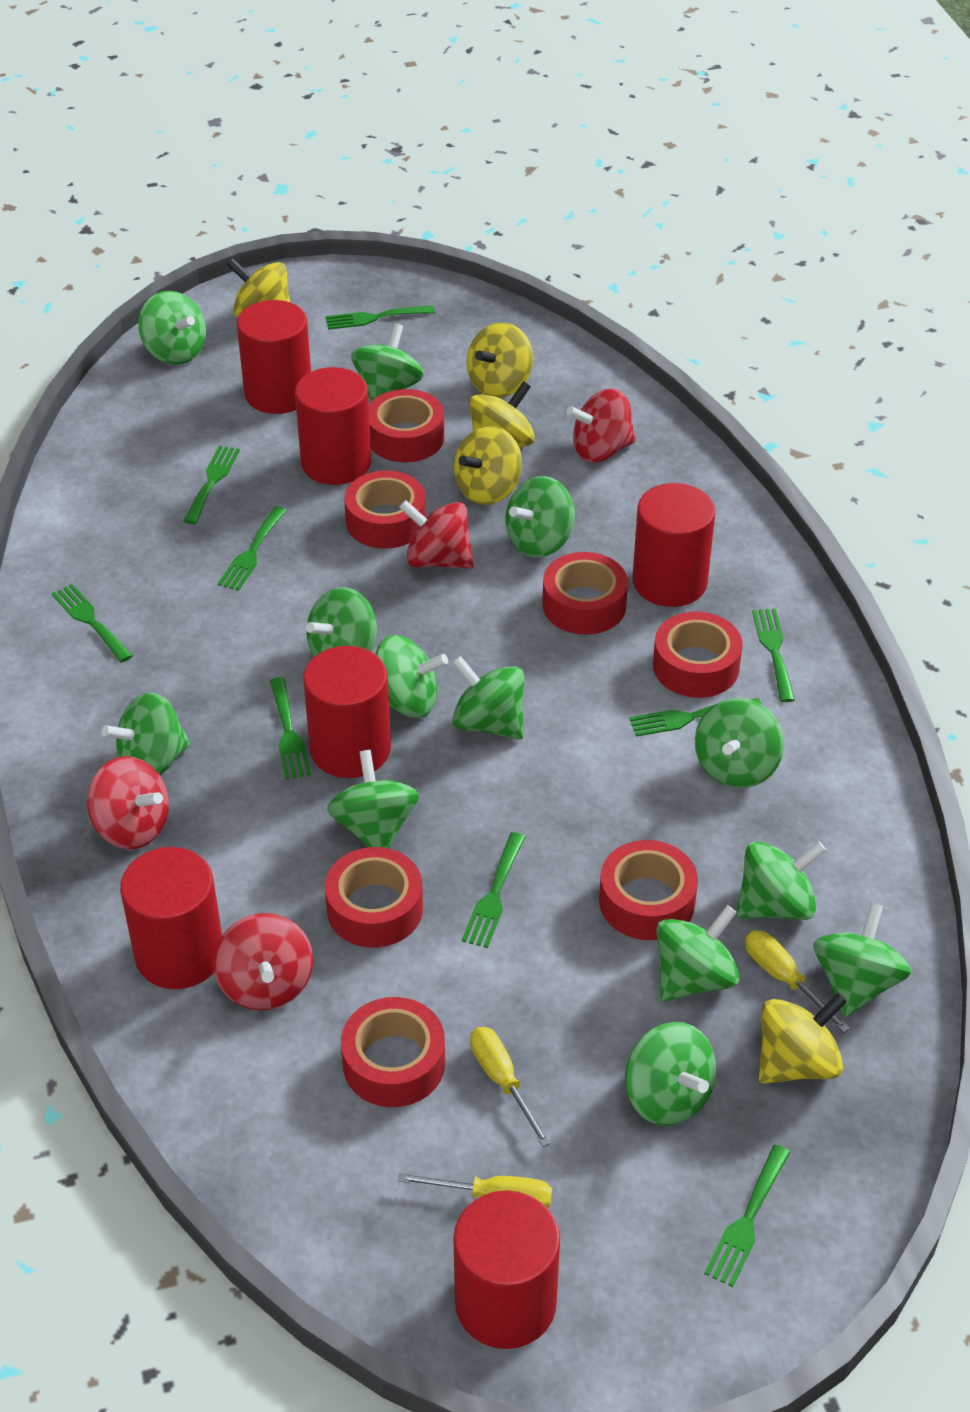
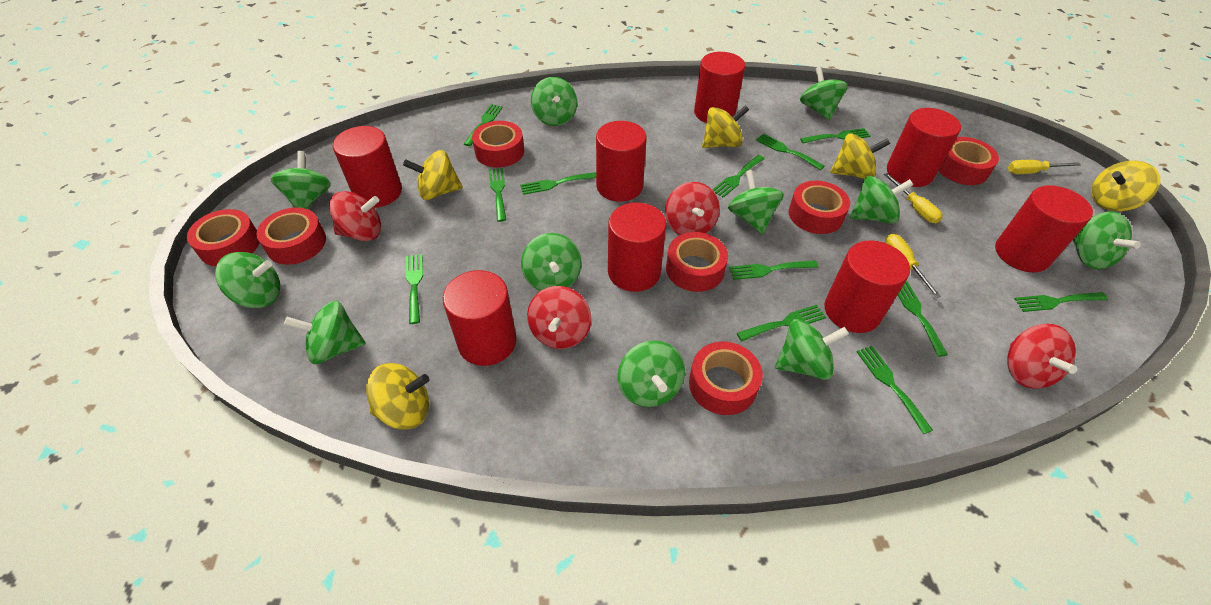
green fork: 9 -> 12
green spinning top: 13 -> 11
red cylinder: 6 -> 8

